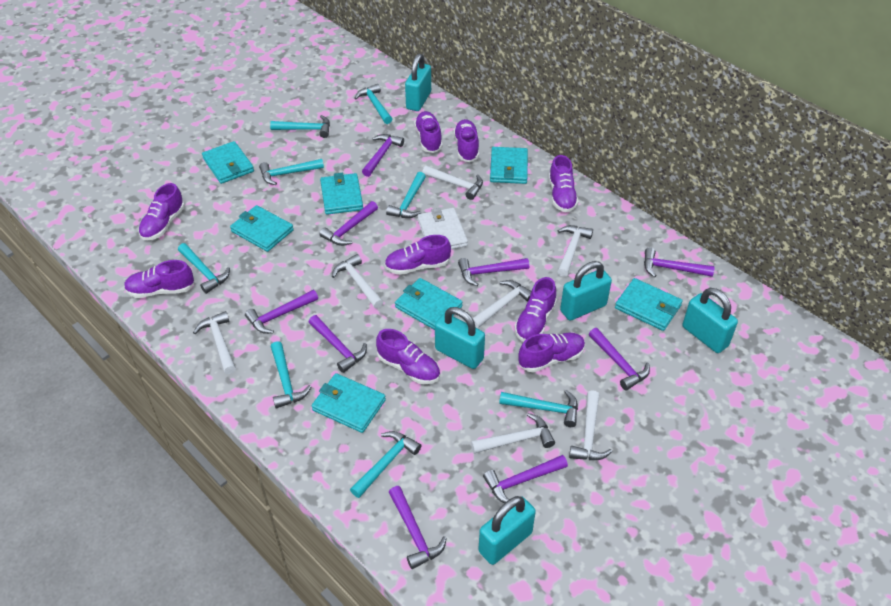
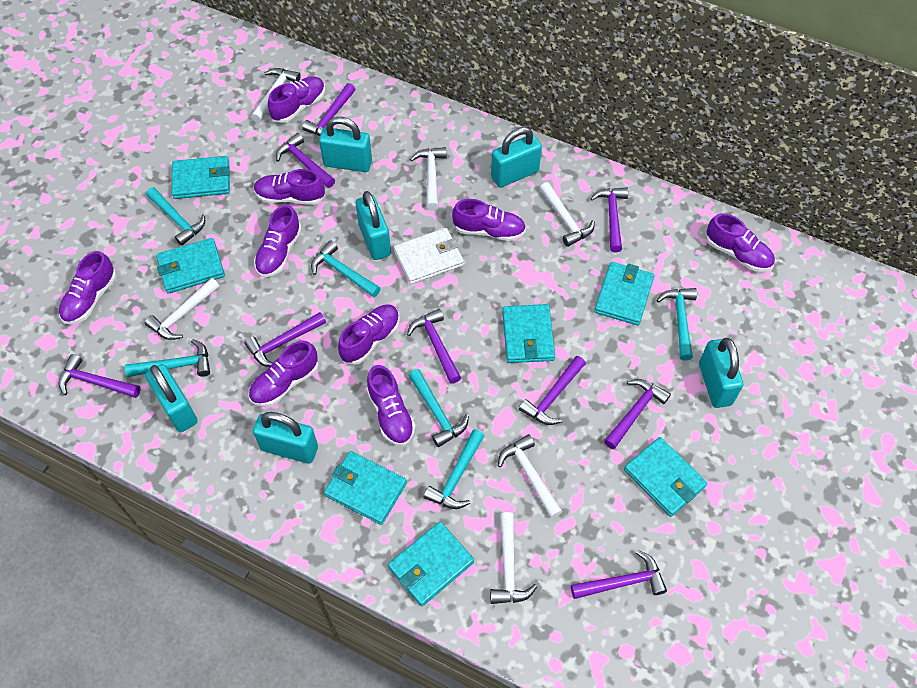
turquoise hammer: 8 -> 6
turquoise padlock: 5 -> 6
white hammer: 7 -> 6

